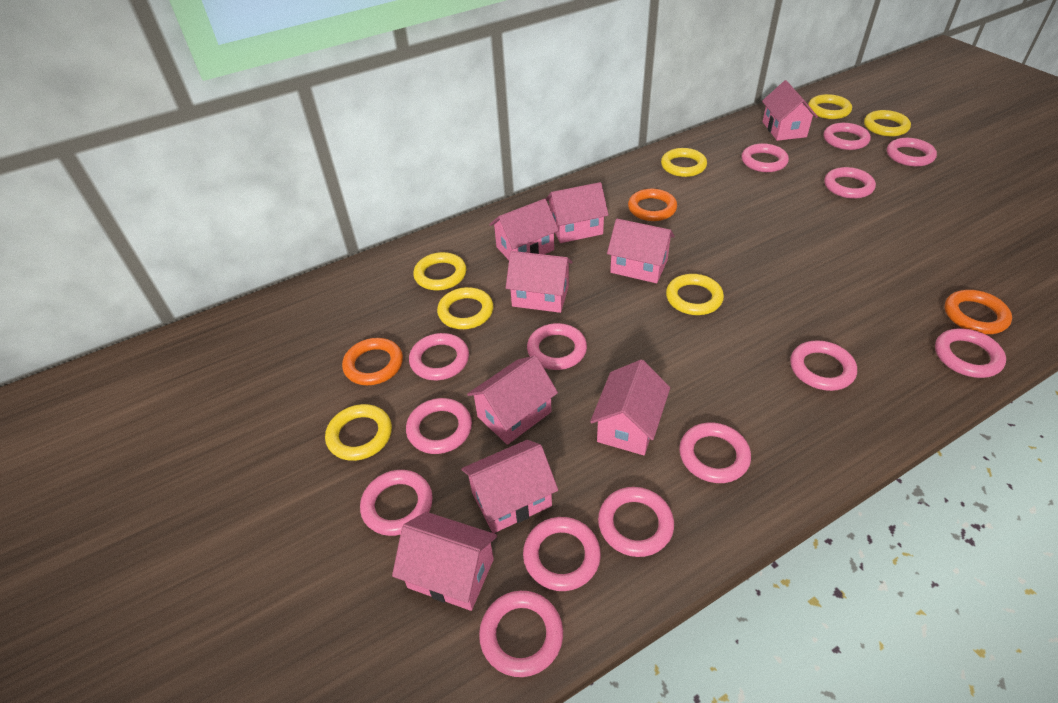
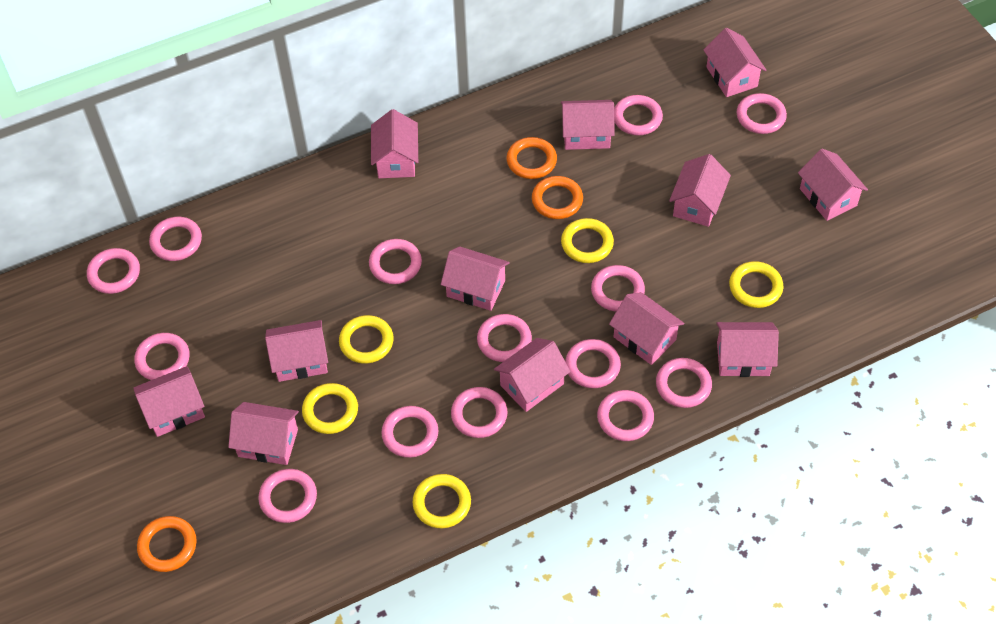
pink house: 9 -> 12
yellow ring: 7 -> 5

